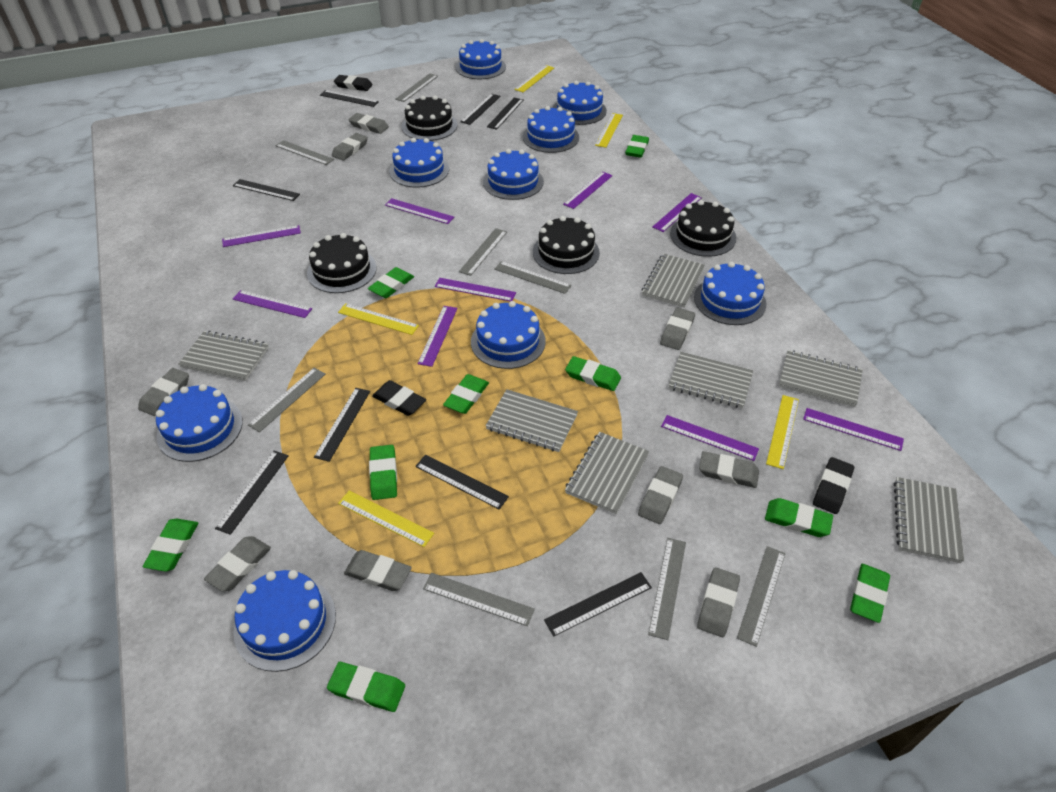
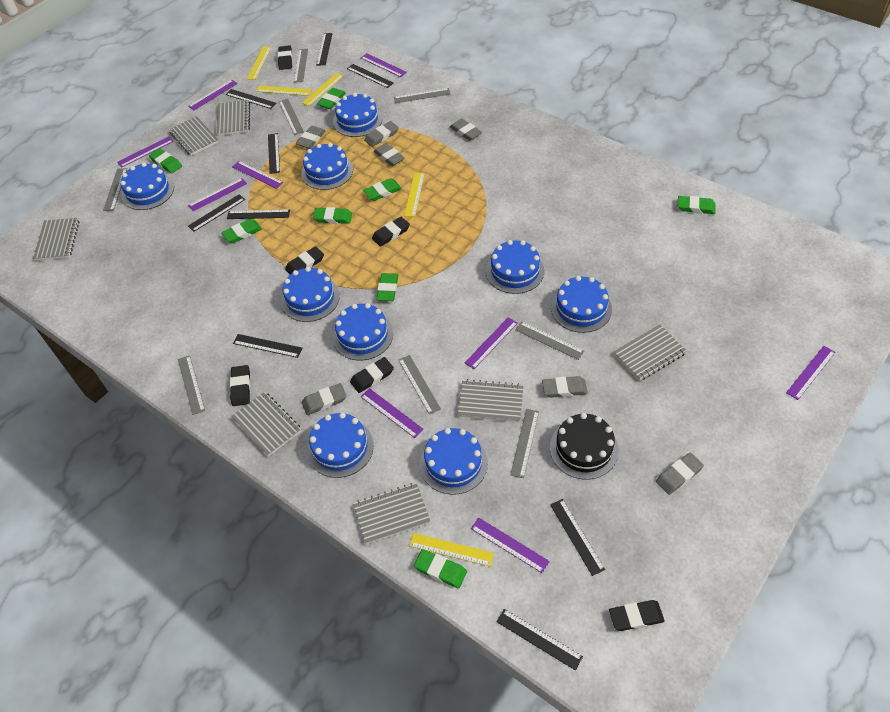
black cake: 4 -> 1
black eraser: 3 -> 6
black ruler: 8 -> 9
green eraser: 9 -> 8
grey eraser: 9 -> 7

